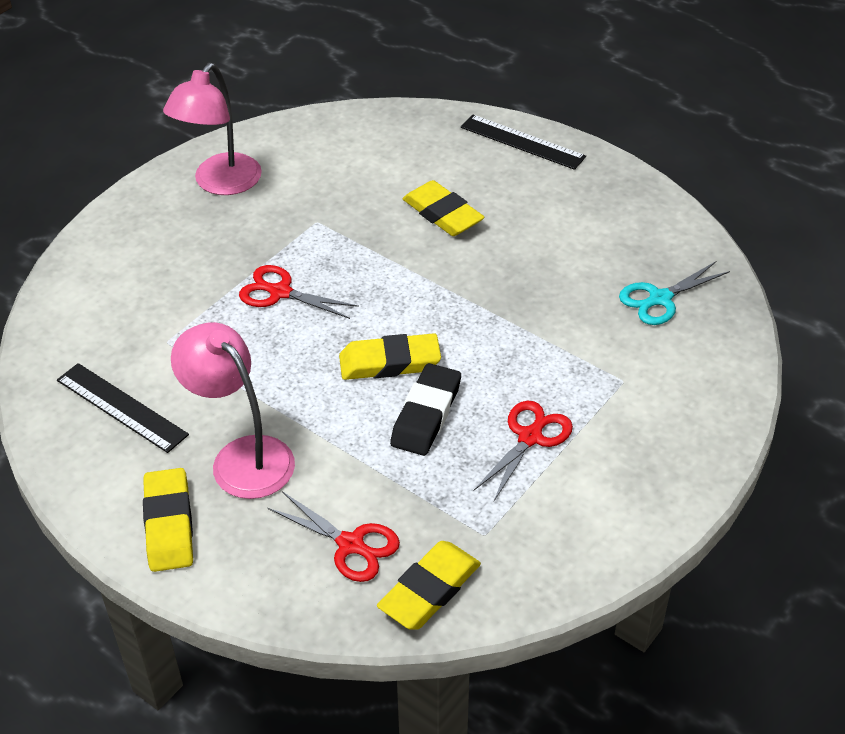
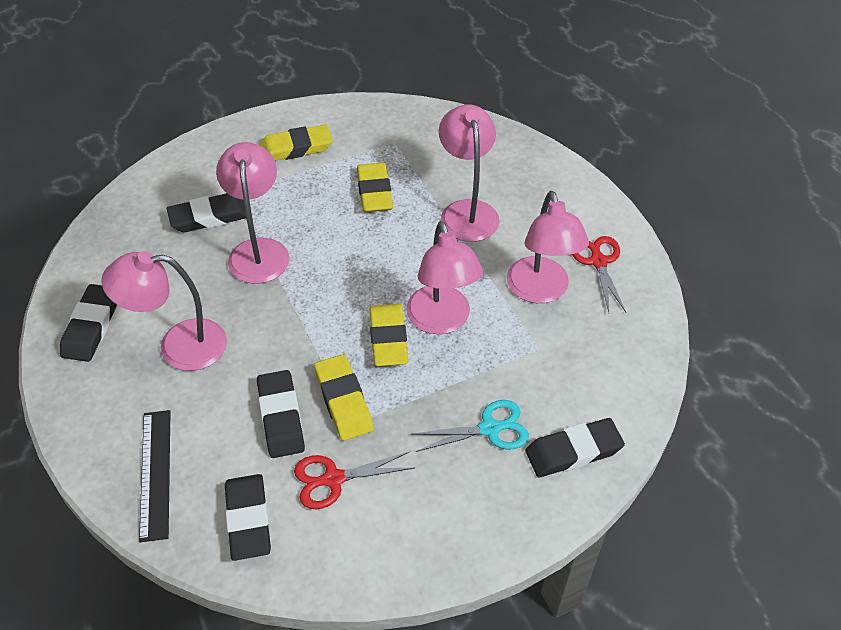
black eraser: 1 -> 5
black ruler: 2 -> 1
pink lamp: 2 -> 5
red scissors: 3 -> 2

